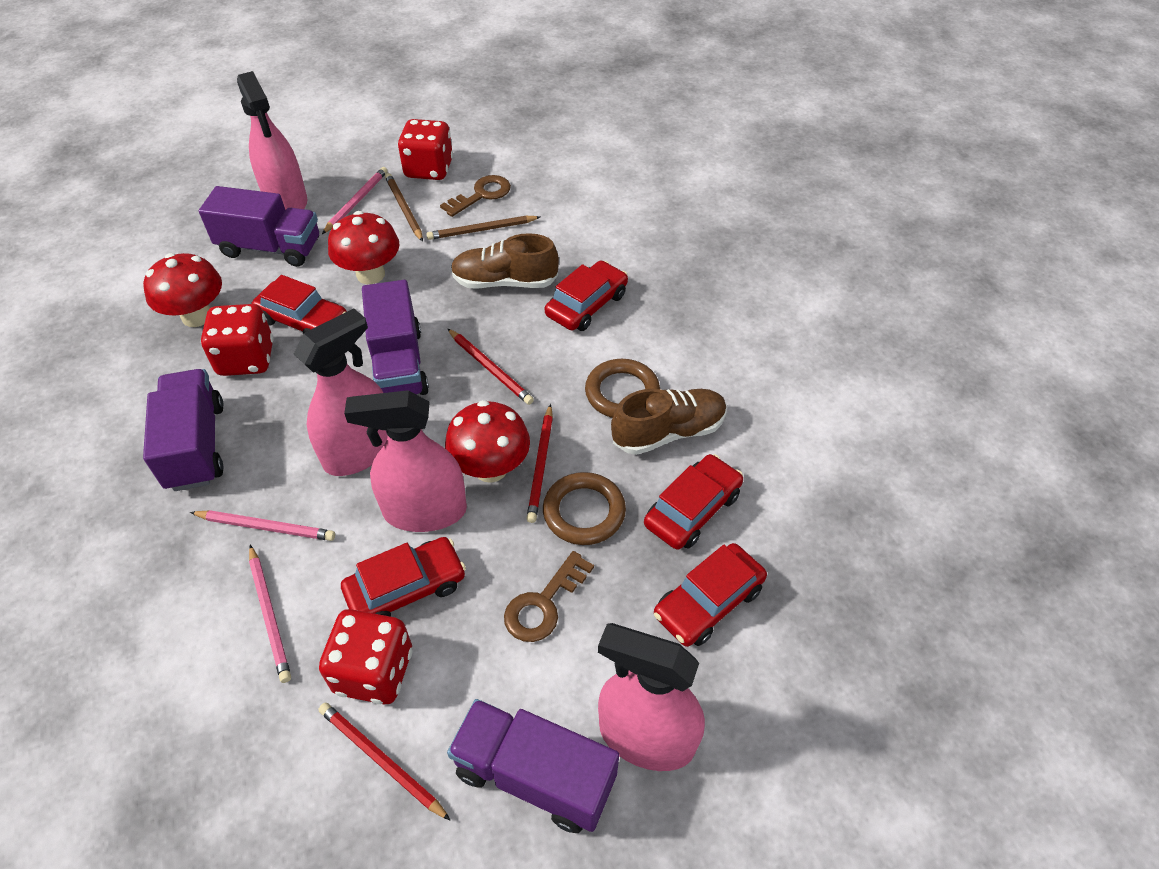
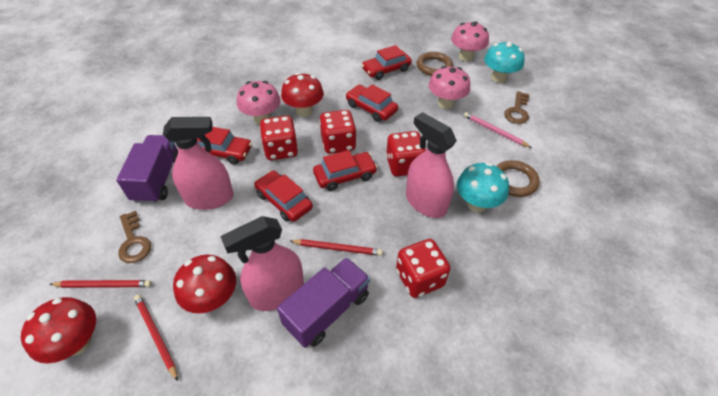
brown pencil: 2 -> 0
brown shoe: 2 -> 0
pink mushroom: 0 -> 3
pink pencil: 3 -> 1
pink spray bottle: 4 -> 3
purple truck: 4 -> 2
red dice: 3 -> 4
turquoise mushroom: 0 -> 2

